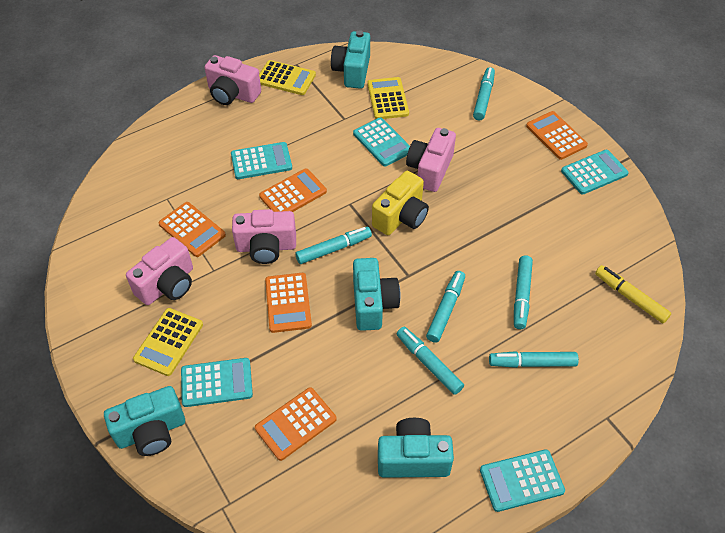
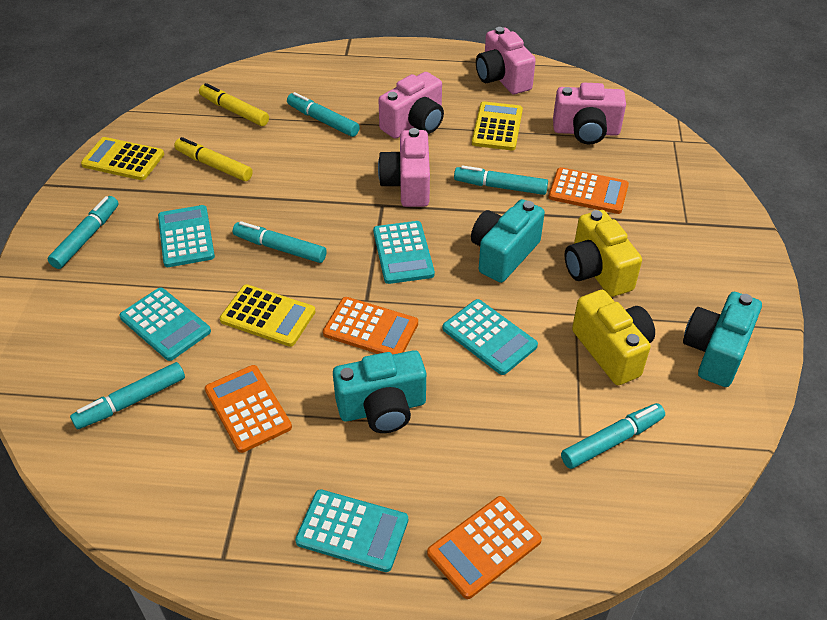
orange calculator: 5 -> 4
turquoise camera: 4 -> 3
yellow camera: 1 -> 2
yellow marker: 1 -> 2

